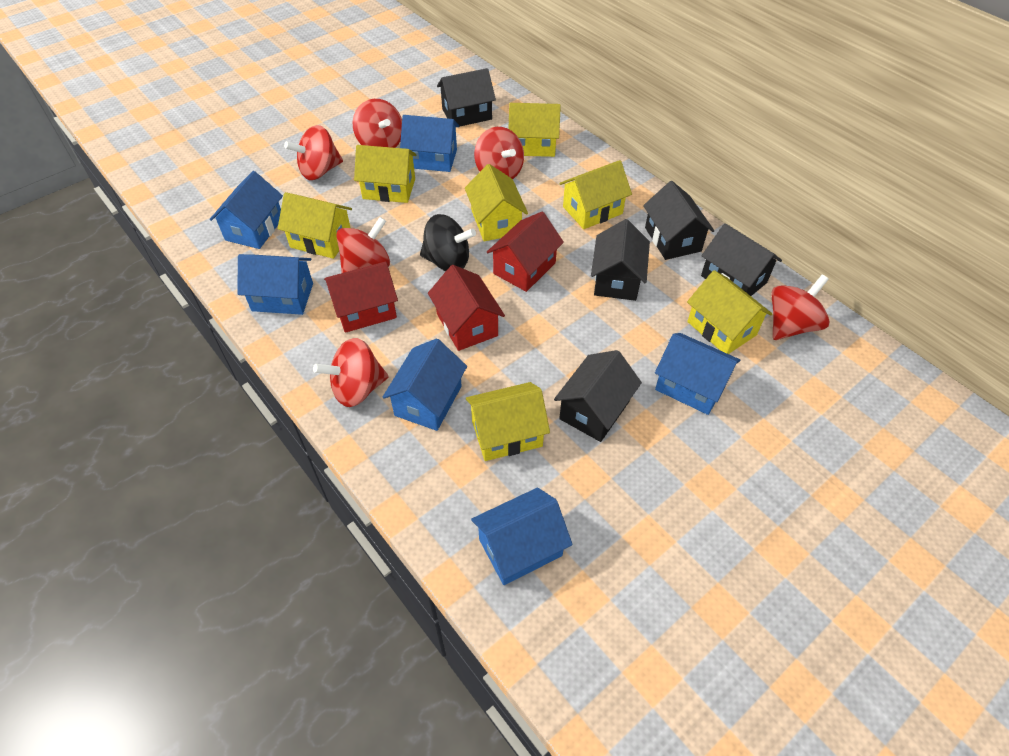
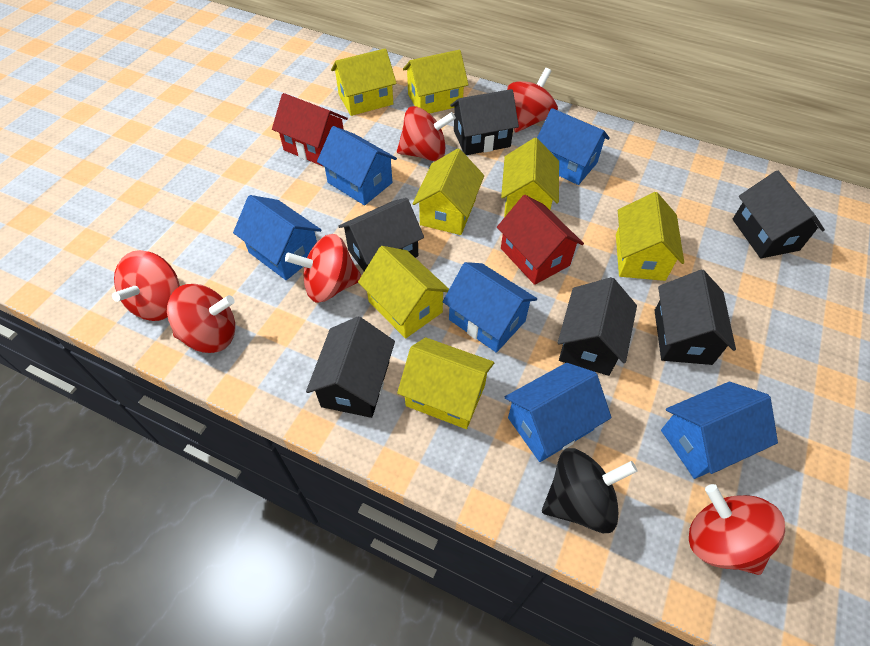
black house: 5 -> 6
red house: 3 -> 2

